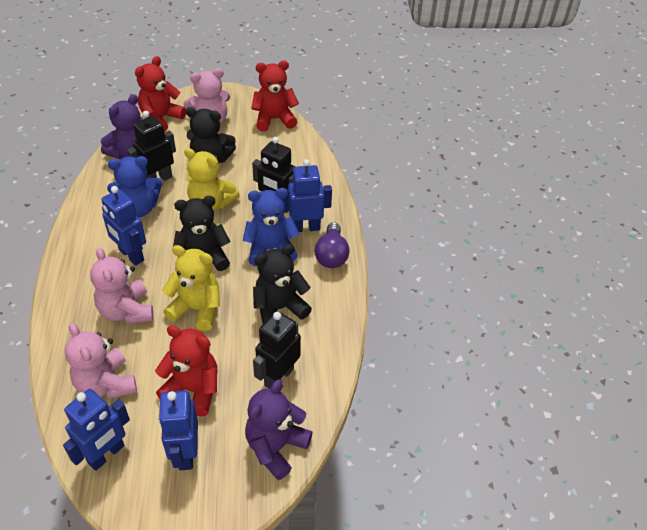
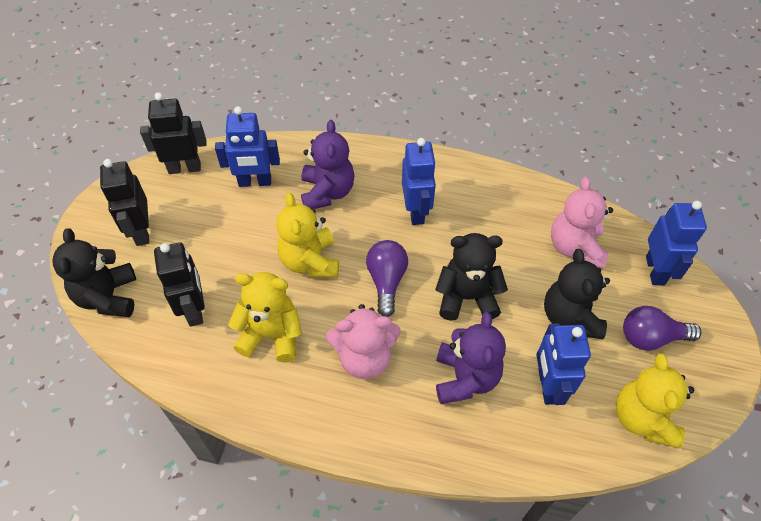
blue teddy bear: 2 -> 0
pink teddy bear: 3 -> 2
purple light bulb: 1 -> 2
red teddy bear: 3 -> 0
yellow teddy bear: 2 -> 3

